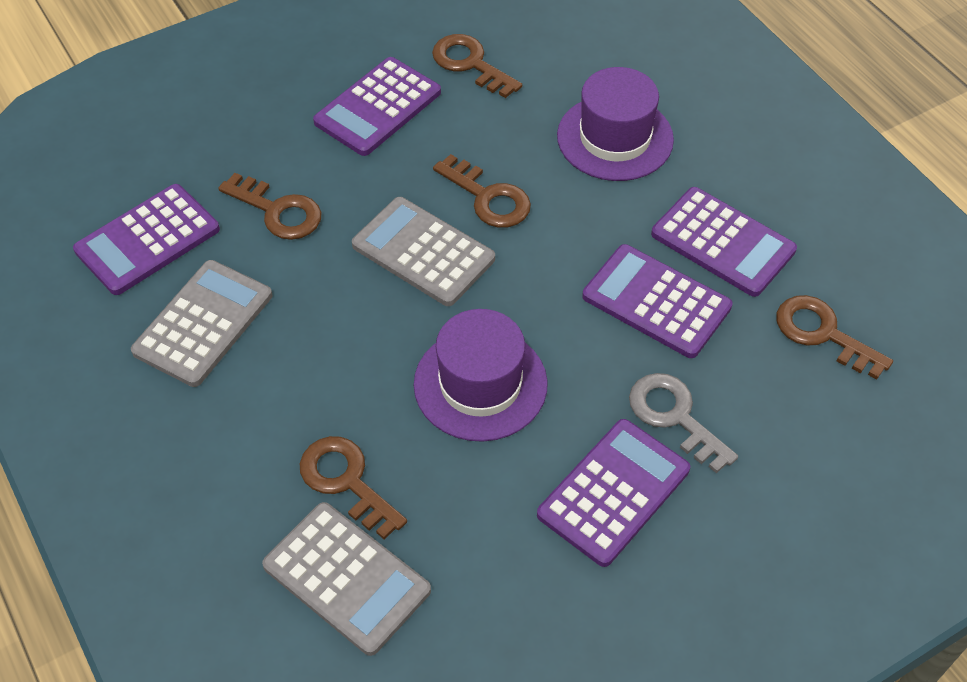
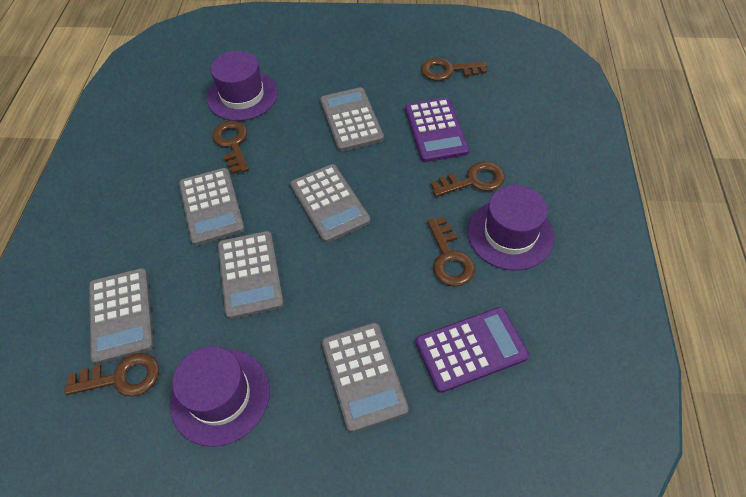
grey calculator: 3 -> 6
grey key: 1 -> 0
purple calculator: 5 -> 2
purple hat: 2 -> 3

